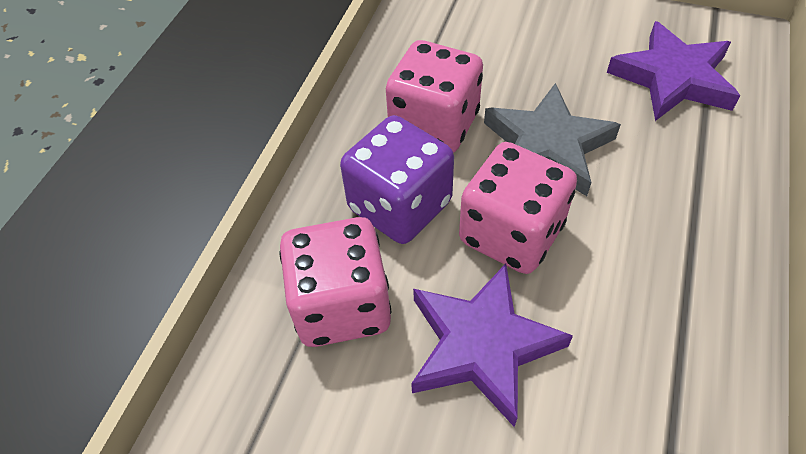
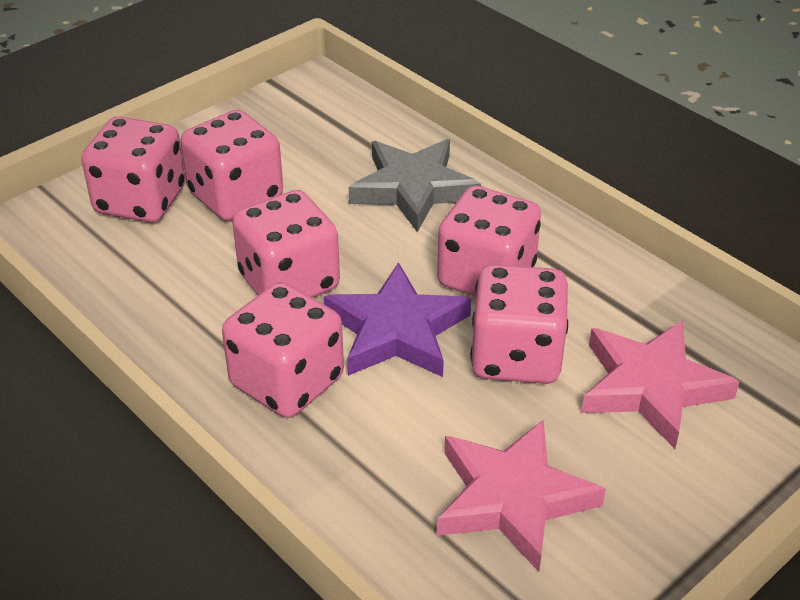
pink dice: 3 -> 6
pink star: 0 -> 2
purple dice: 1 -> 0
purple star: 2 -> 1

